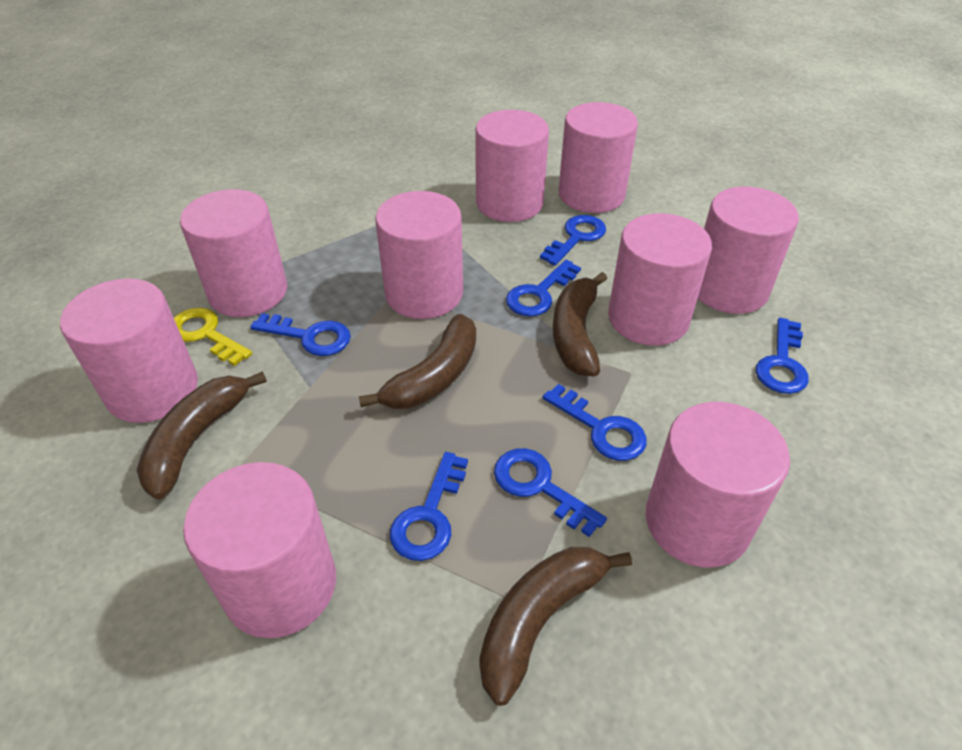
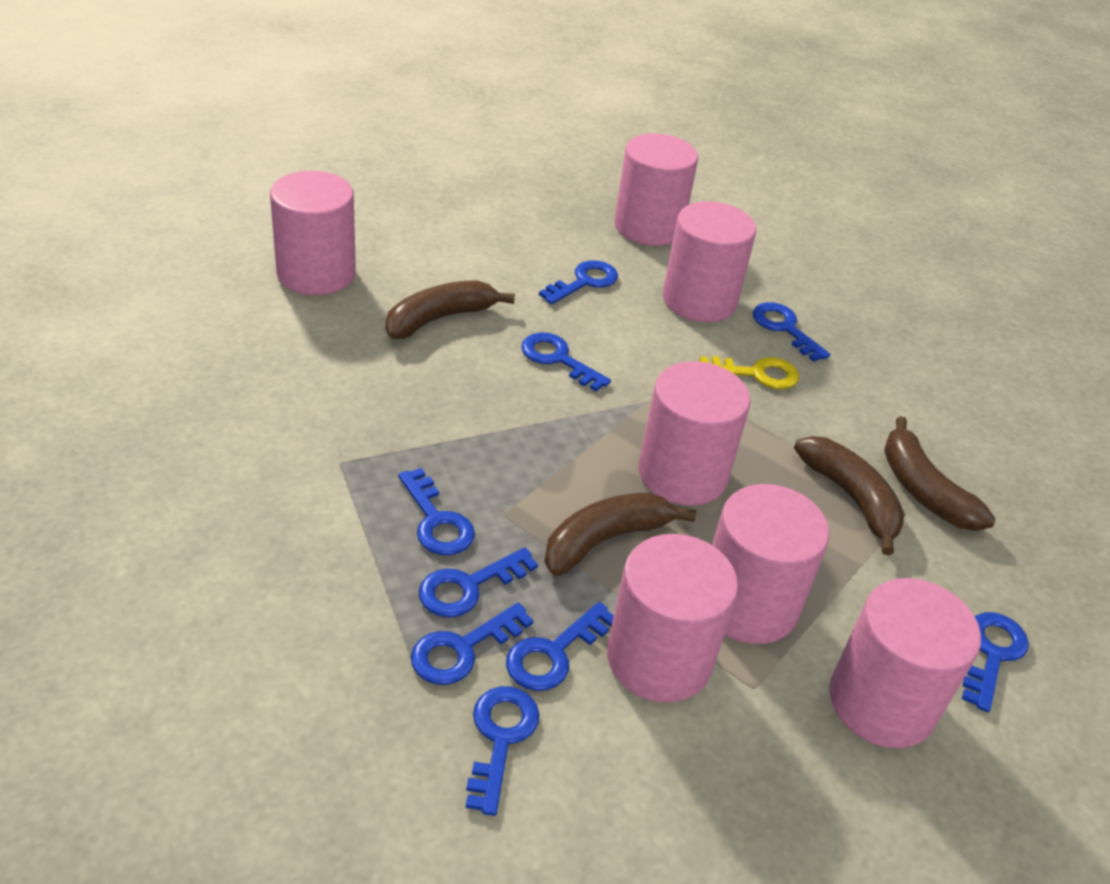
blue key: 7 -> 9
pink cylinder: 9 -> 7

